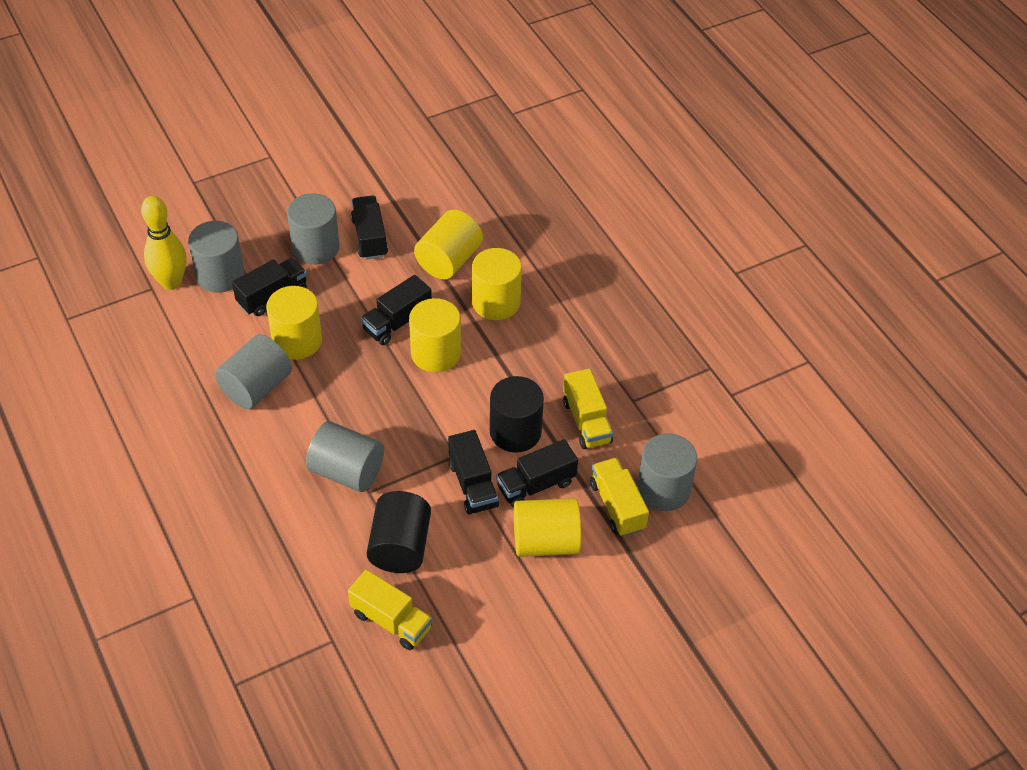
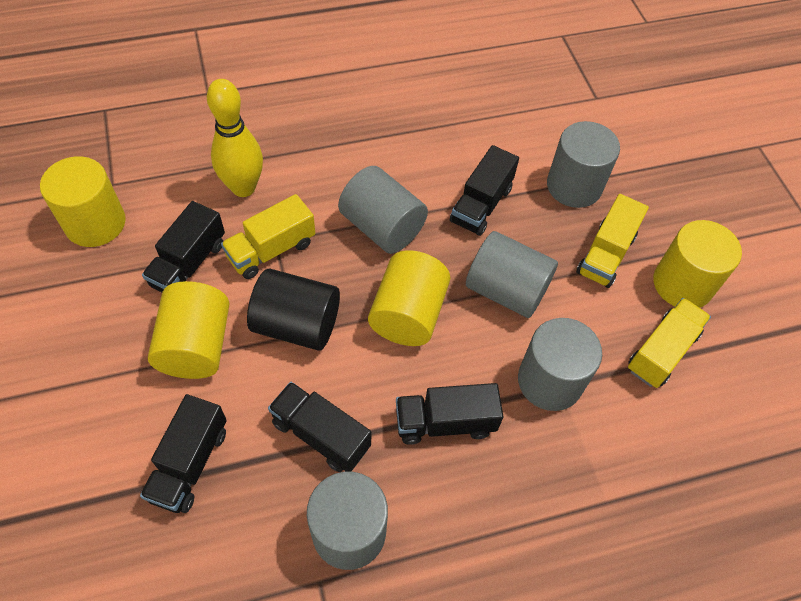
black cylinder: 2 -> 1
yellow cylinder: 5 -> 4

